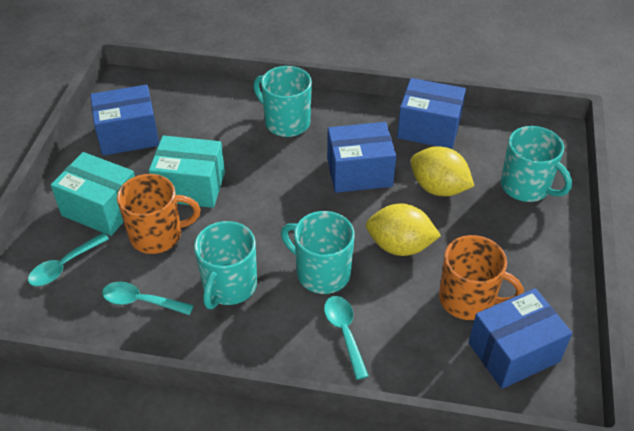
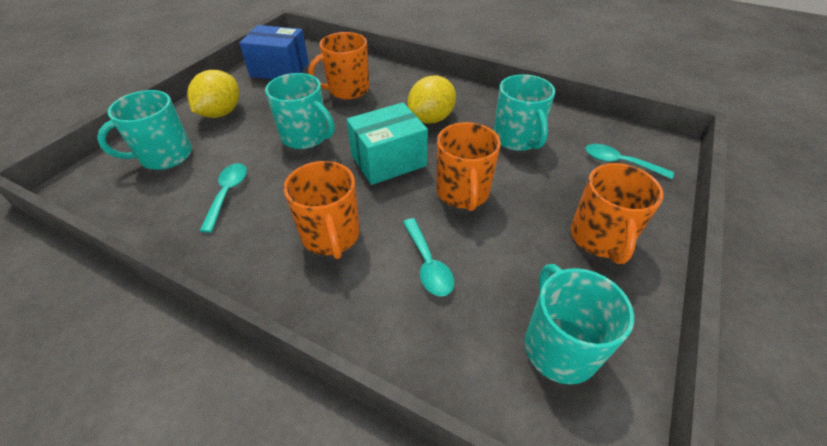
blue box: 4 -> 1
orange mug: 2 -> 4
turquoise box: 2 -> 1

